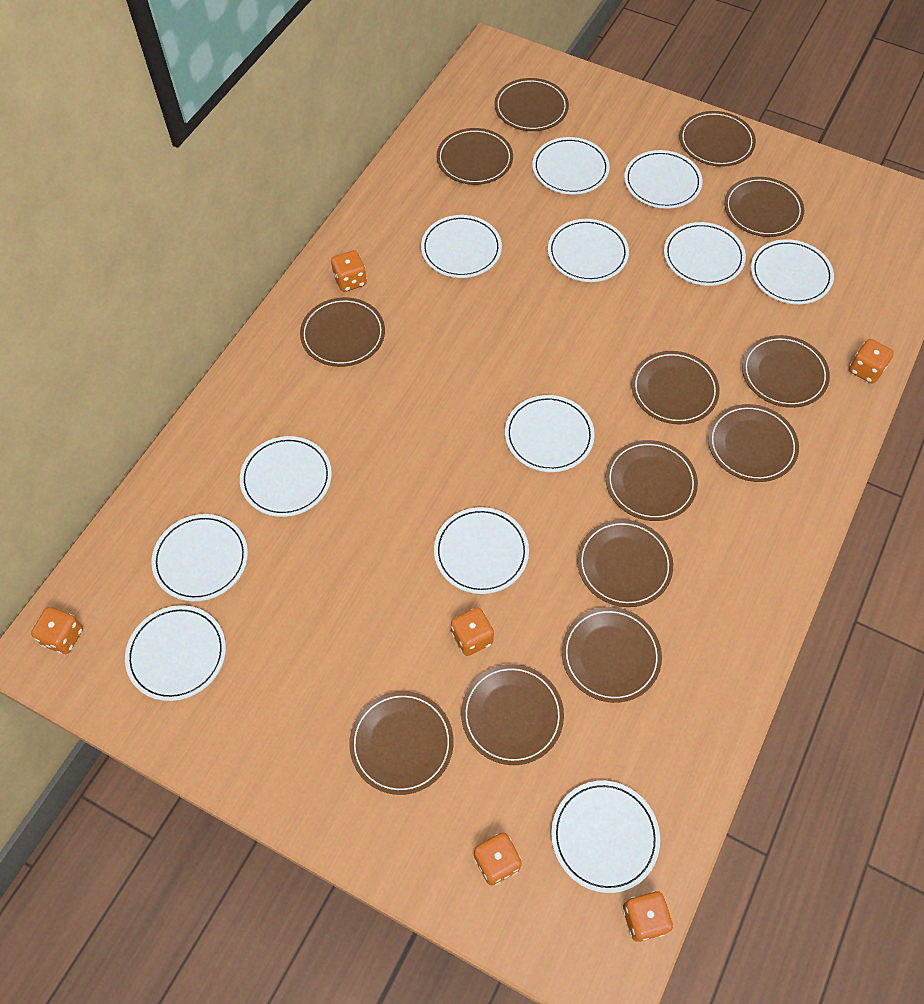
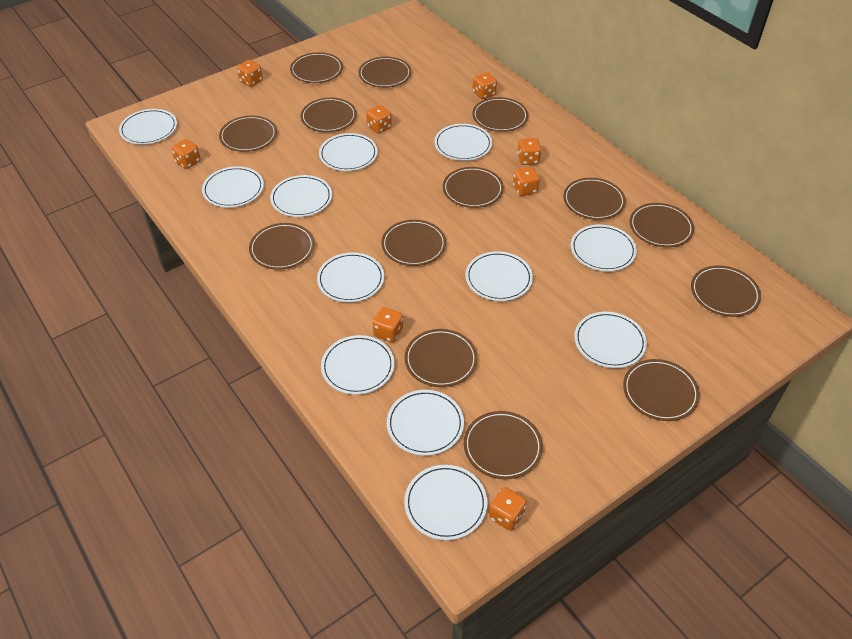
brown plate: 13 -> 14
orange dice: 6 -> 8

